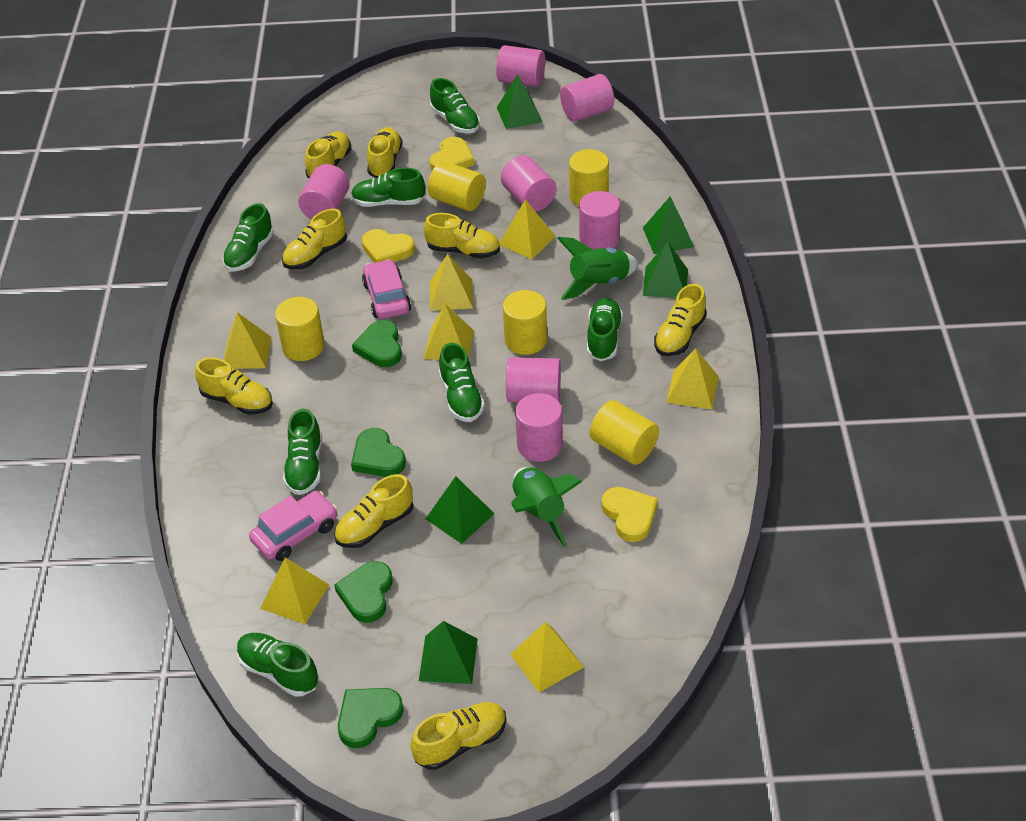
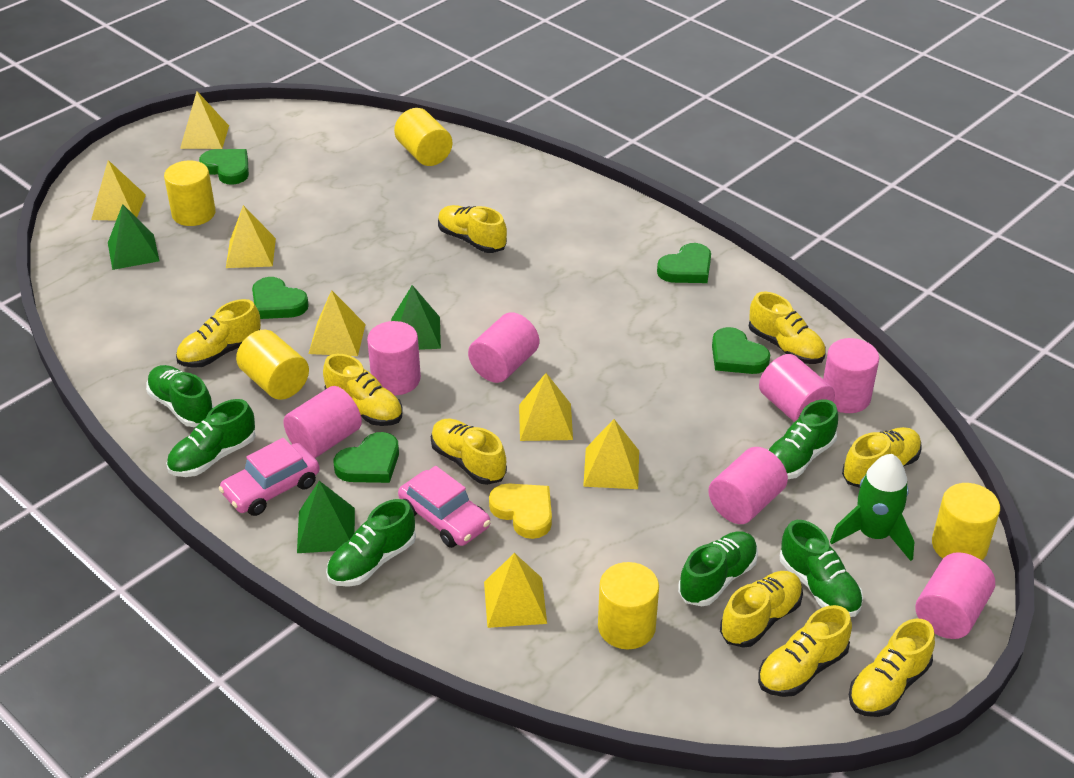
green heart: 4 -> 5
green pyramid: 5 -> 3
green rocket: 2 -> 1
green shoe: 7 -> 6
yellow heart: 3 -> 1
yellow shoe: 8 -> 9

